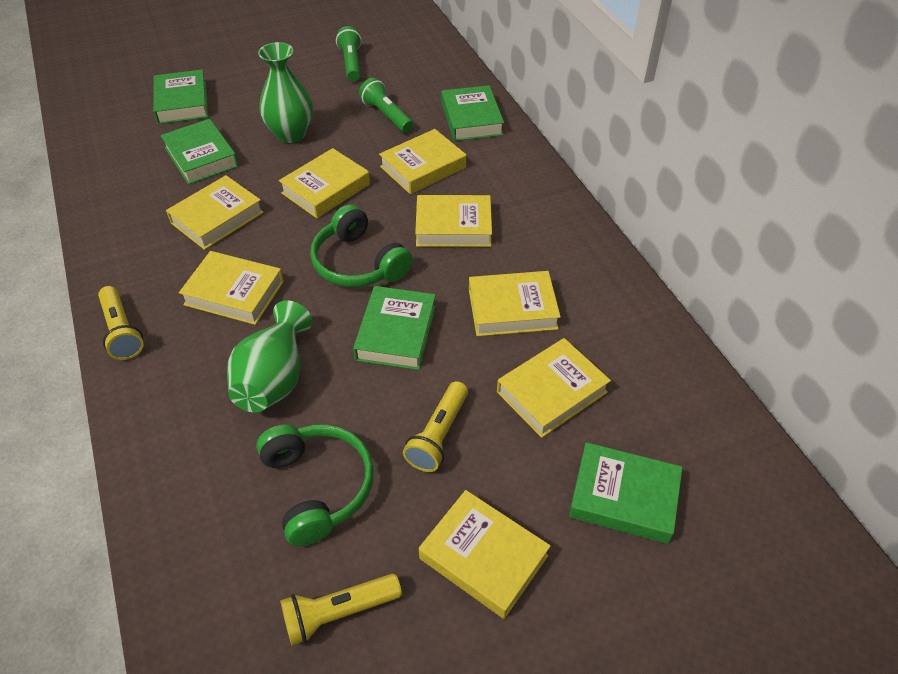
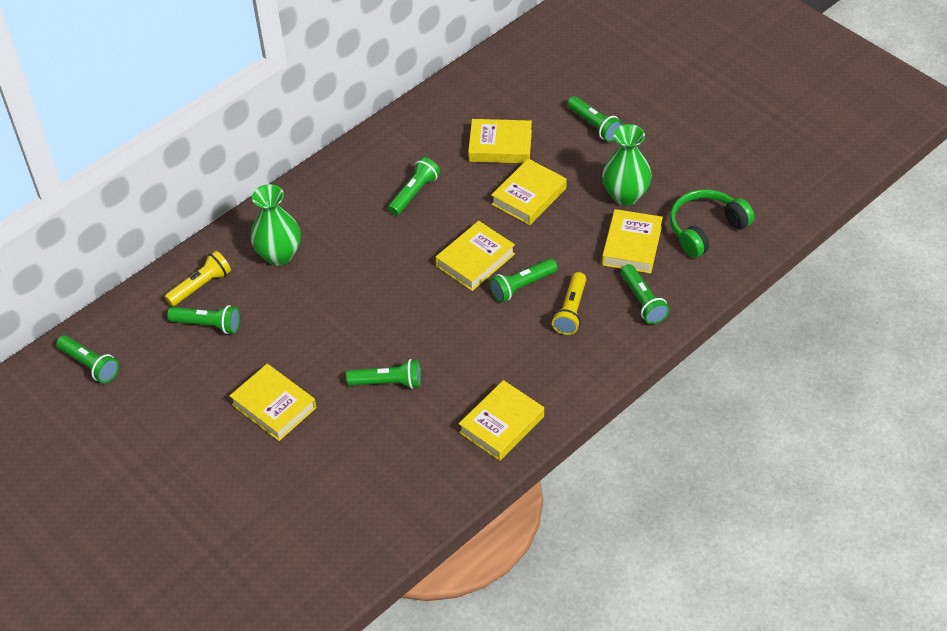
green book: 5 -> 0
green flashlight: 2 -> 7
green headphones: 2 -> 1
yellow book: 8 -> 6
yellow flashlight: 3 -> 2

